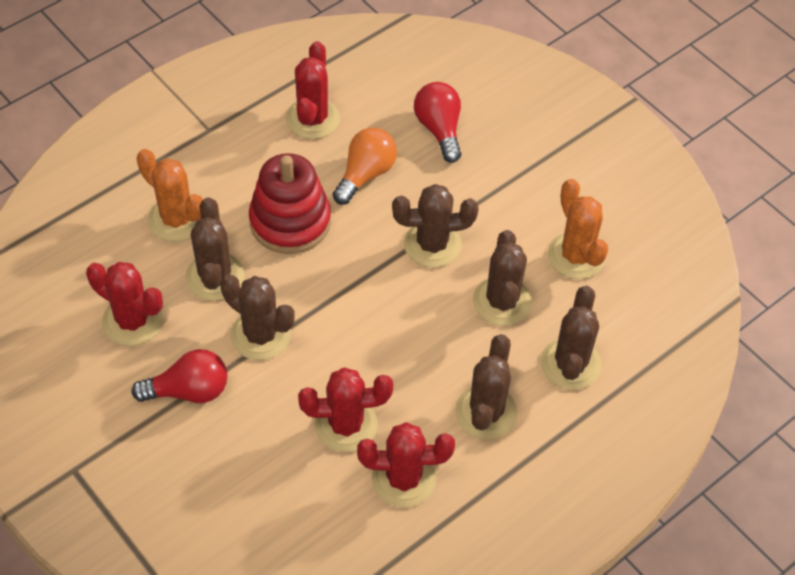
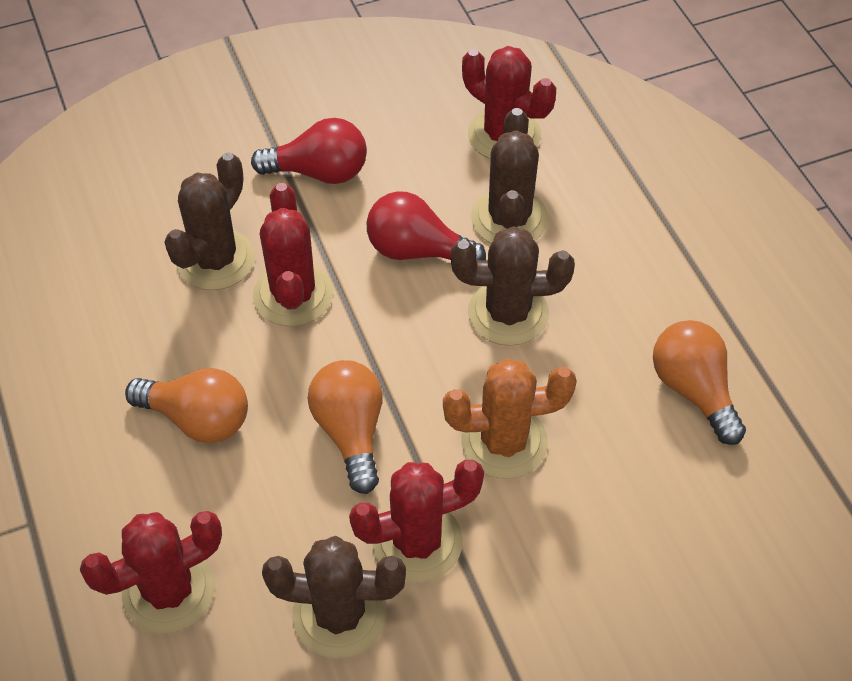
brown cactus: 6 -> 4
orange cactus: 2 -> 1
orange light bulb: 1 -> 3
red stacking toy: 1 -> 0

